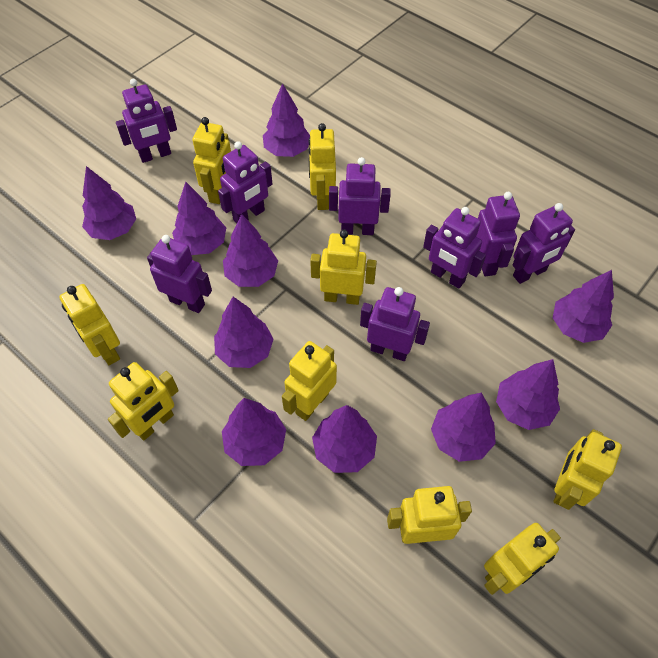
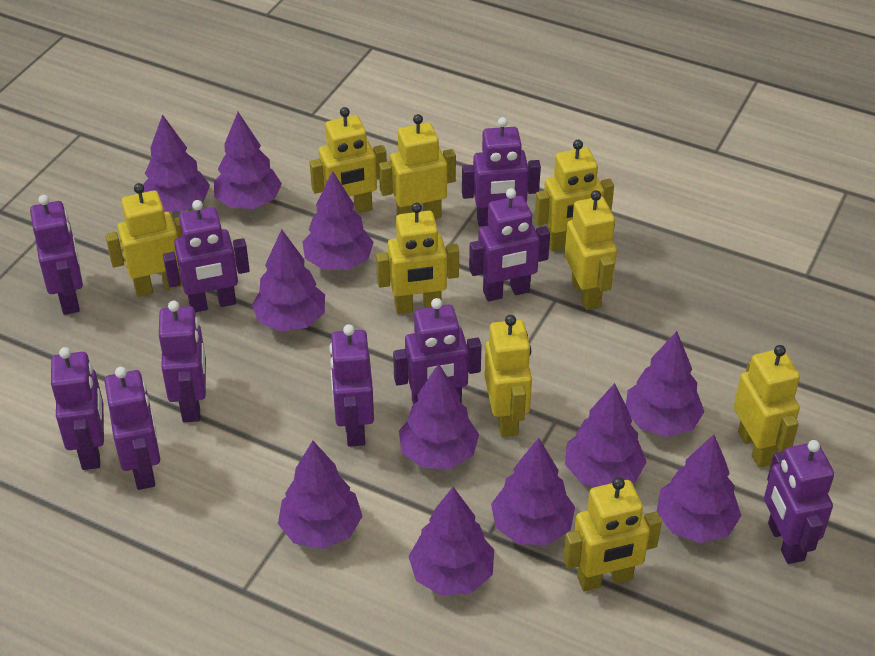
purple robot: 8 -> 10
purple tree: 10 -> 11

